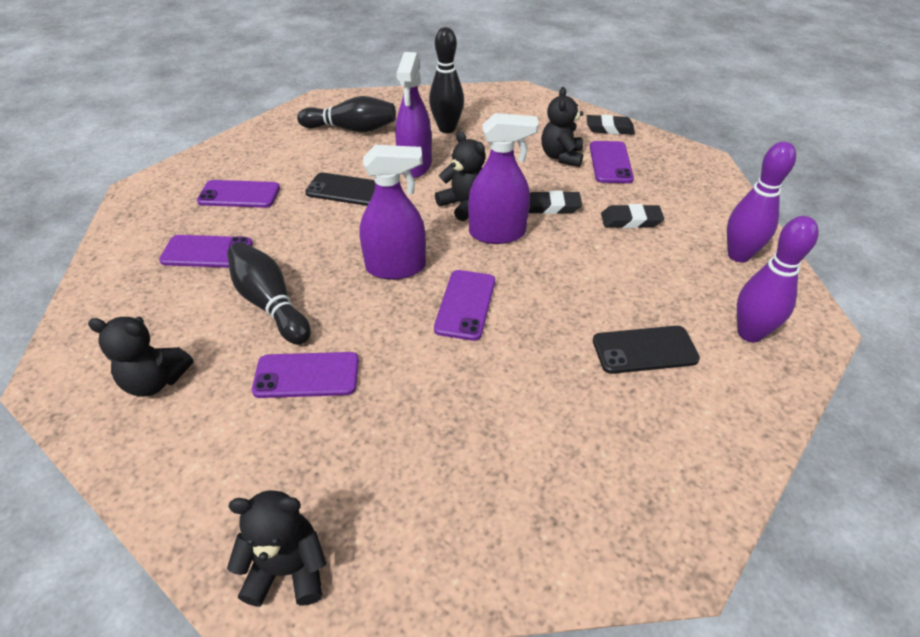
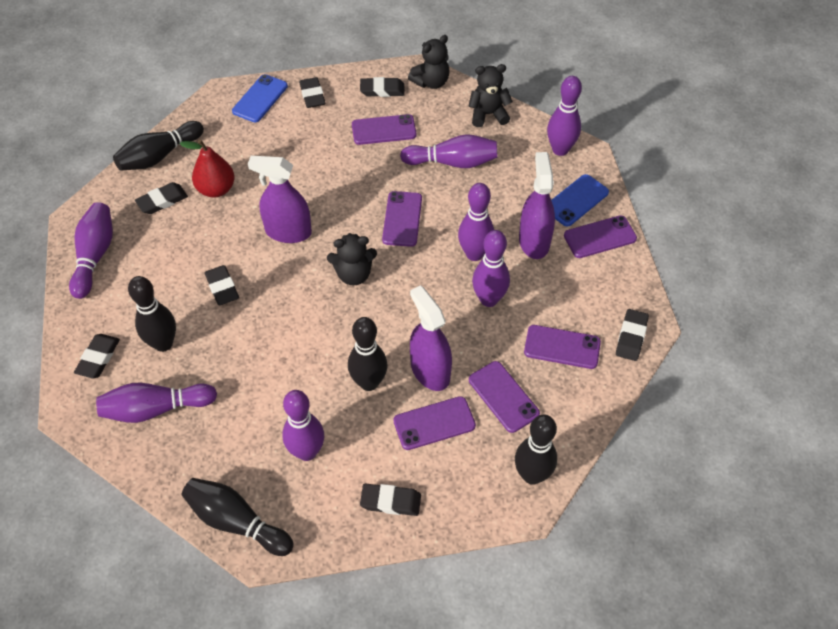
black bowling pin: 3 -> 5
black eraser: 3 -> 7
black phone: 2 -> 0
black teddy bear: 4 -> 3
blue phone: 0 -> 2
purple bowling pin: 2 -> 7
purple phone: 5 -> 6
red pear: 0 -> 1

